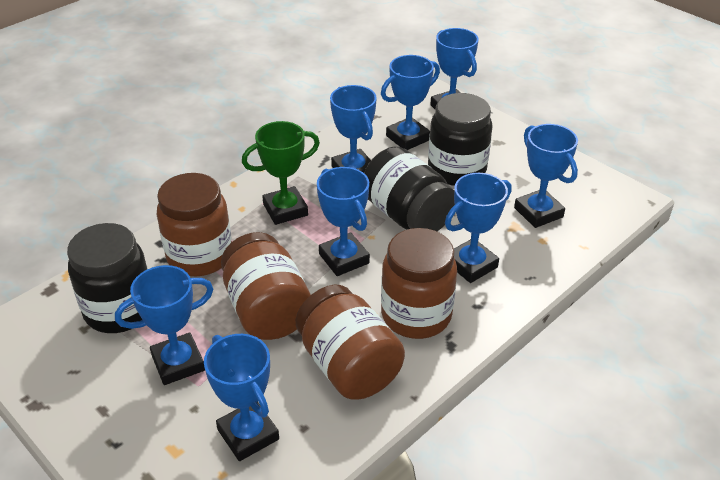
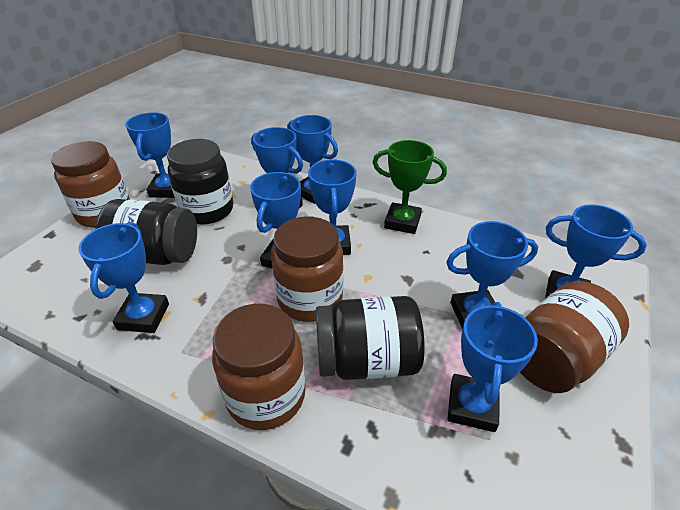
blue trophy: 8 -> 9

